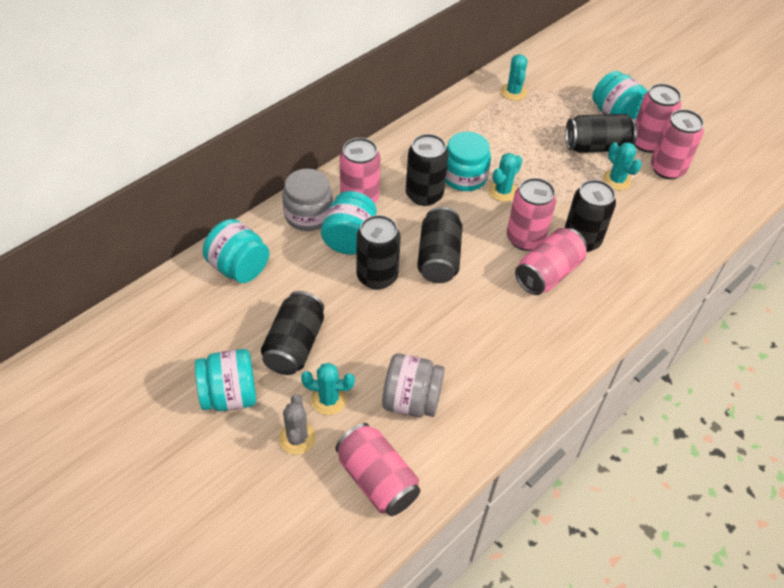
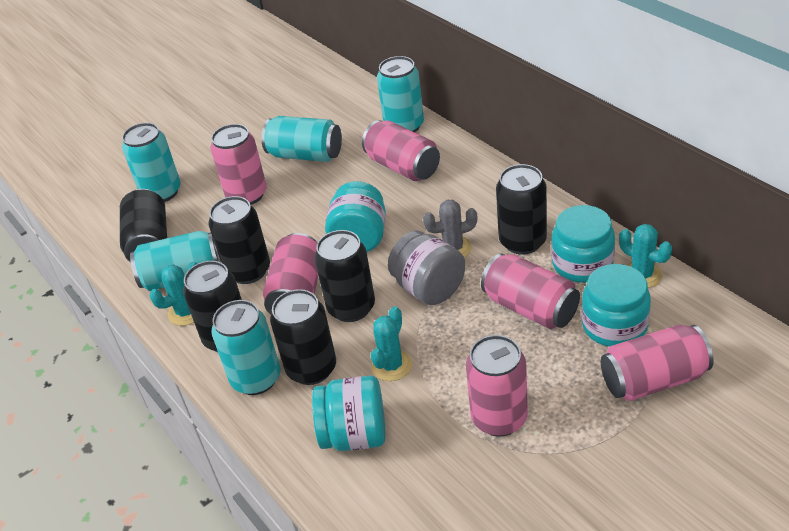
grey jar: 2 -> 1
turquoise cactus: 4 -> 3
turquoise can: 0 -> 5
turquoise jar: 5 -> 4

